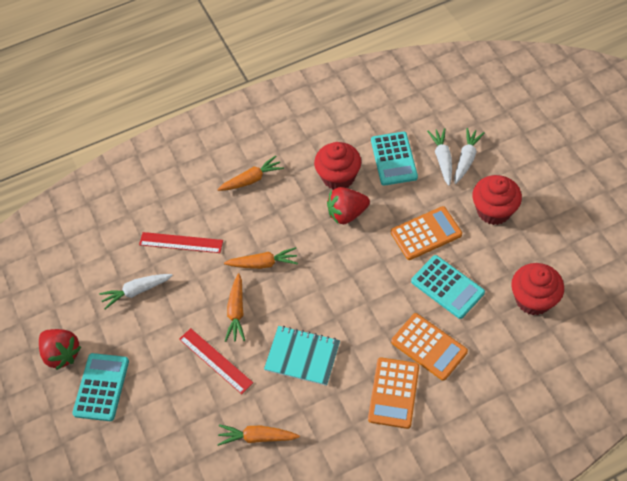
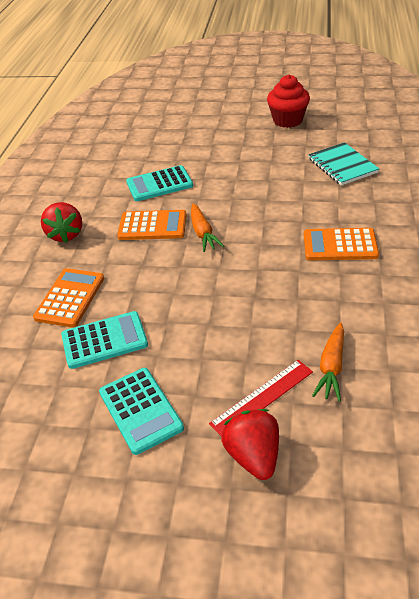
orange carrot: 4 -> 2
red cupcake: 3 -> 1
red ruler: 2 -> 1
white carrot: 3 -> 0

